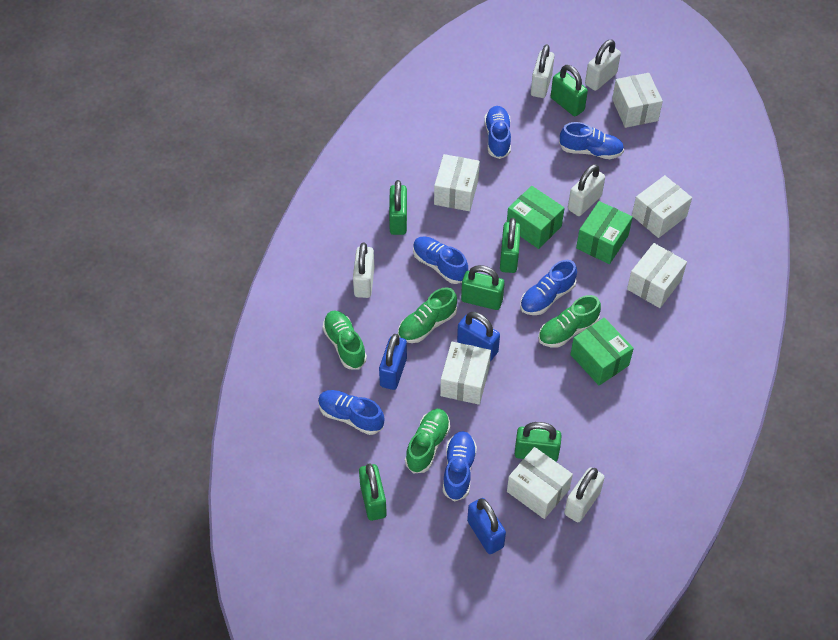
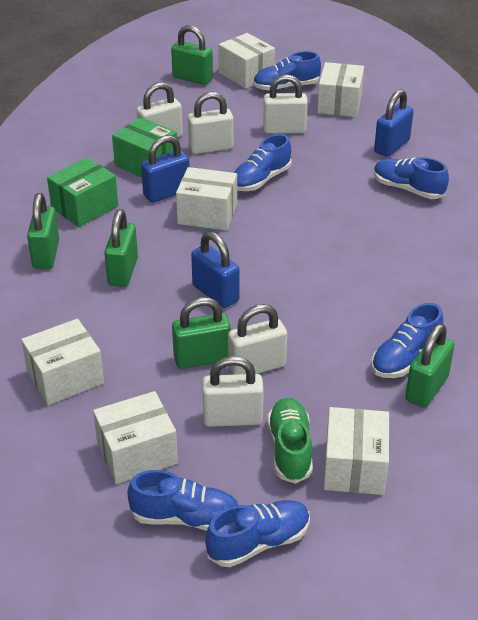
green box: 3 -> 2
green padlock: 6 -> 5
green shoe: 4 -> 1

